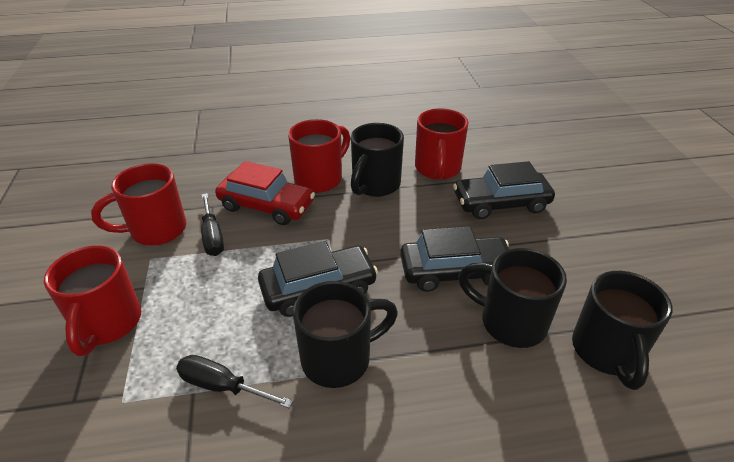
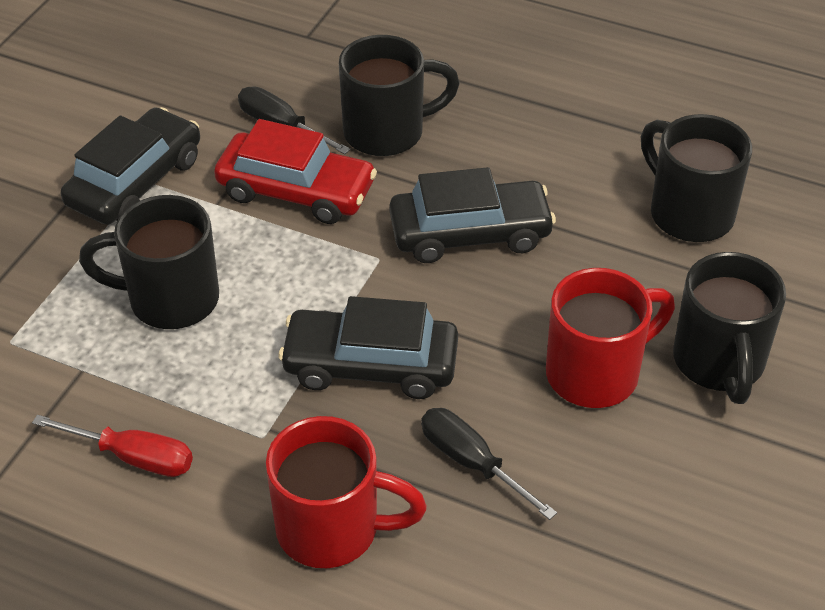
red mug: 4 -> 2
red screwdriver: 0 -> 1

